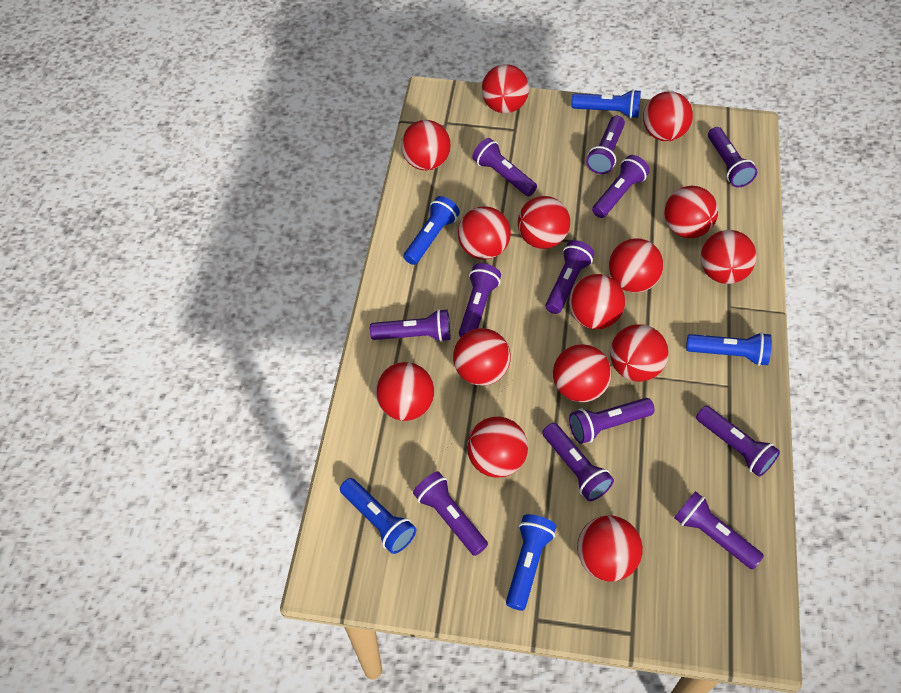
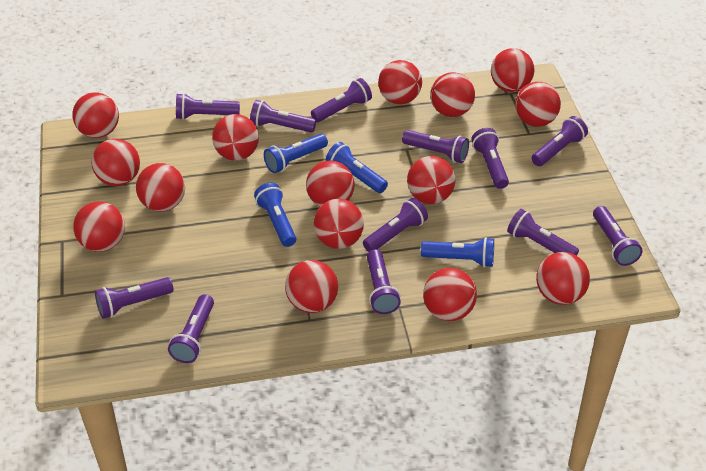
blue flashlight: 5 -> 4

